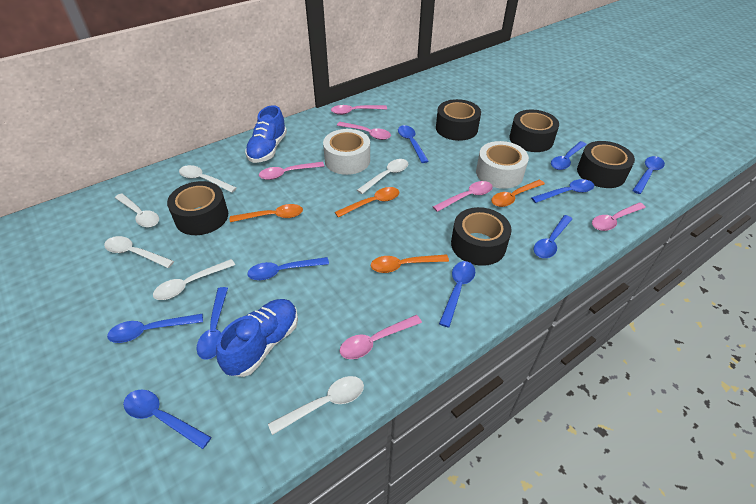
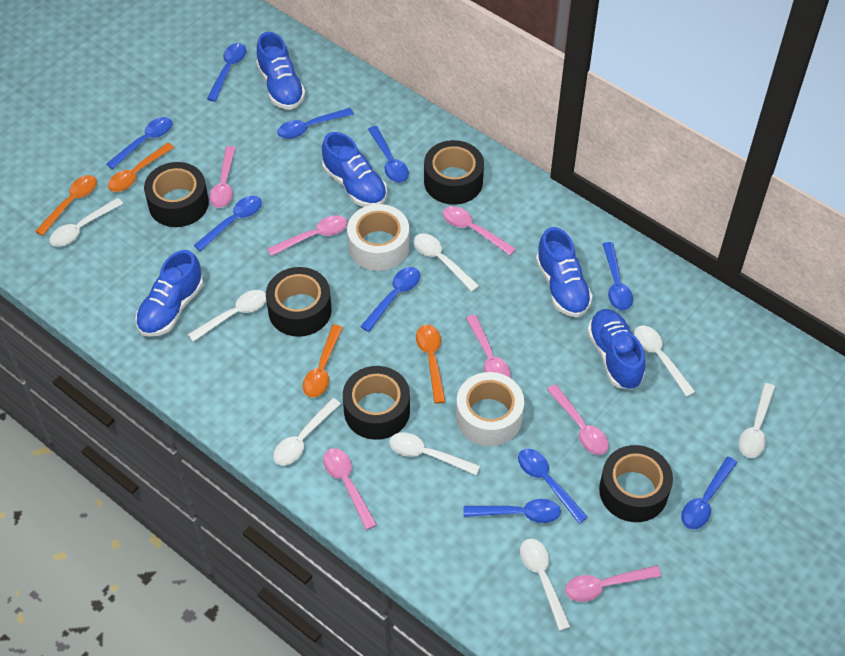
blue shoe: 2 -> 5
pink spoon: 6 -> 7
white spoon: 6 -> 8

